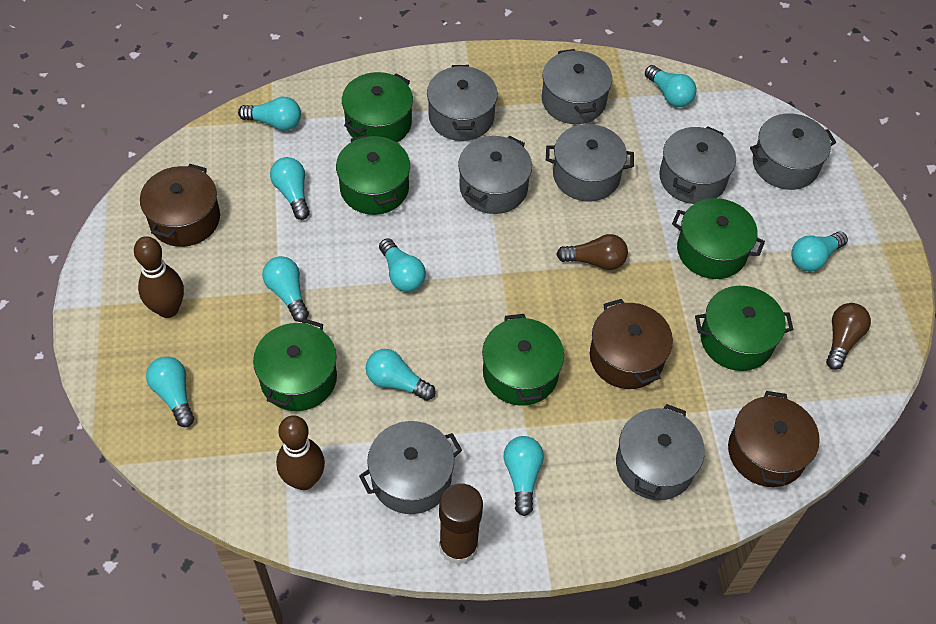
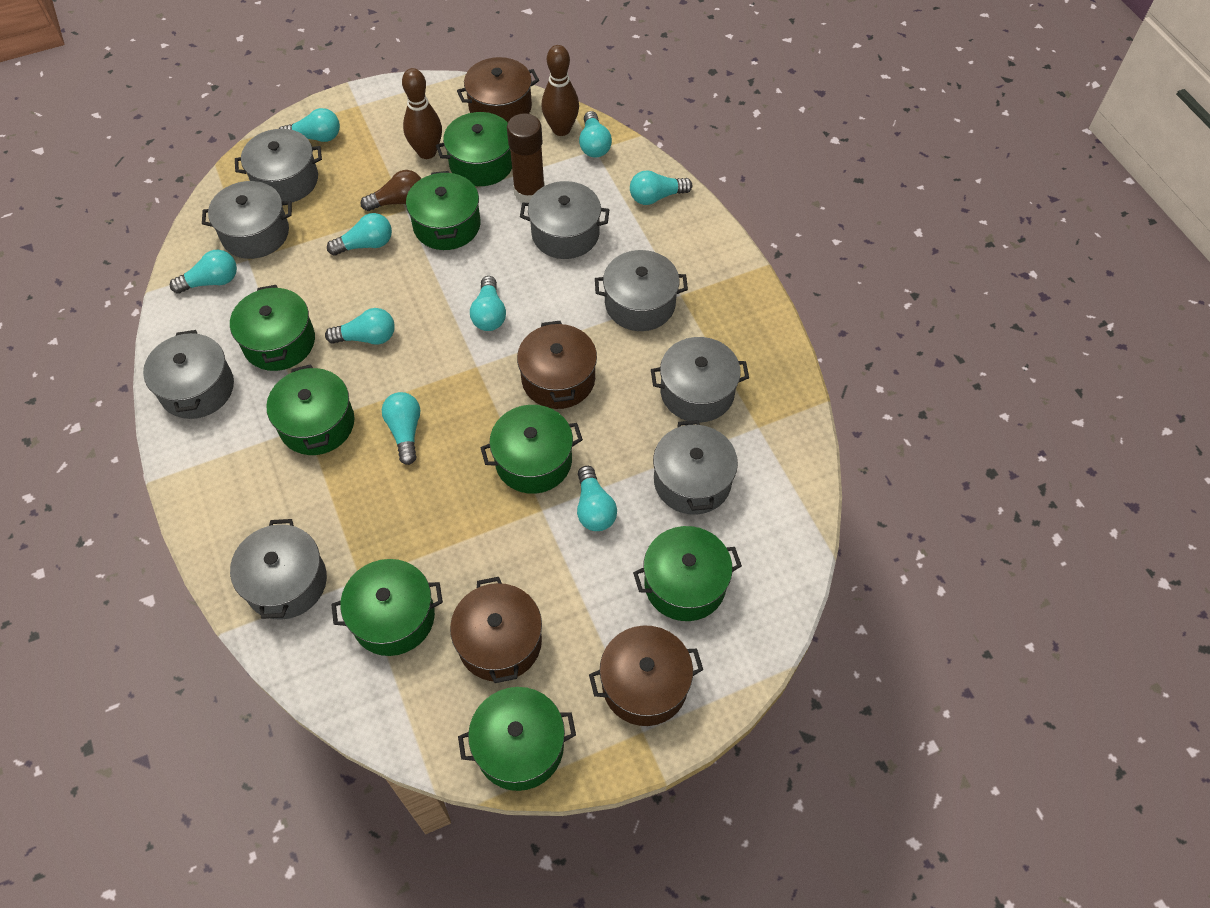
brown light bulb: 2 -> 1
brown pot: 3 -> 4
green pot: 6 -> 8

